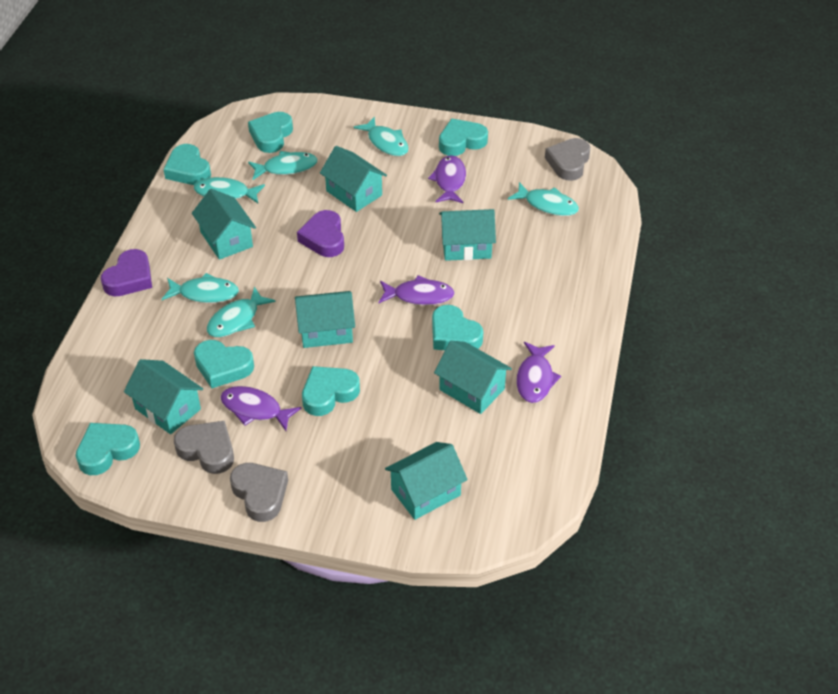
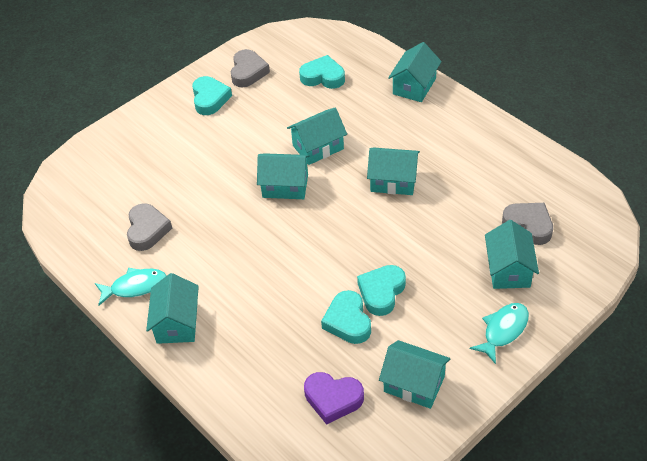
purple fish: 4 -> 0
purple heart: 2 -> 1
turquoise fish: 6 -> 2
turquoise heart: 7 -> 4

